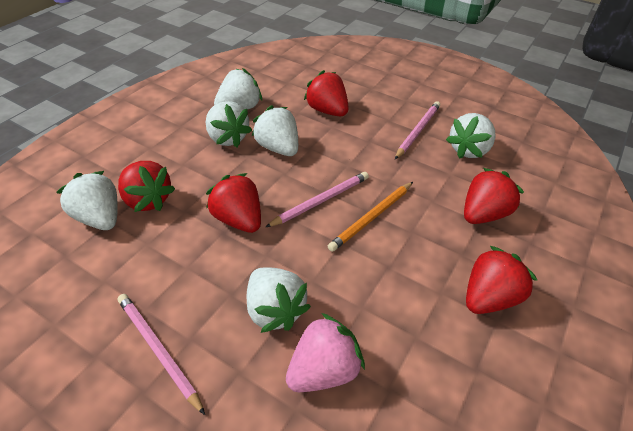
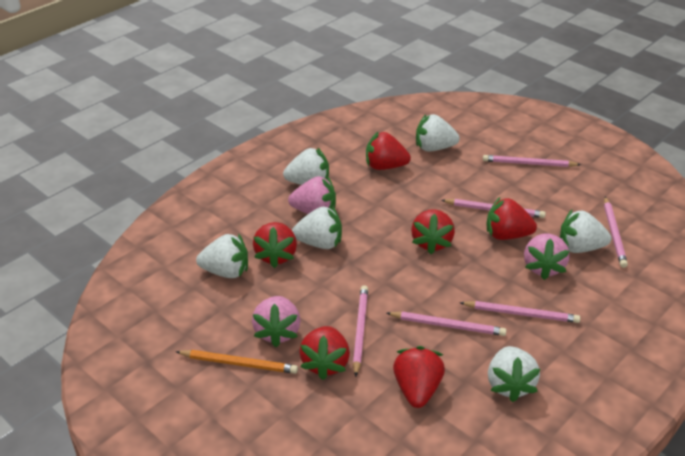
pink pencil: 3 -> 6
pink strawberry: 1 -> 3
red strawberry: 5 -> 6

